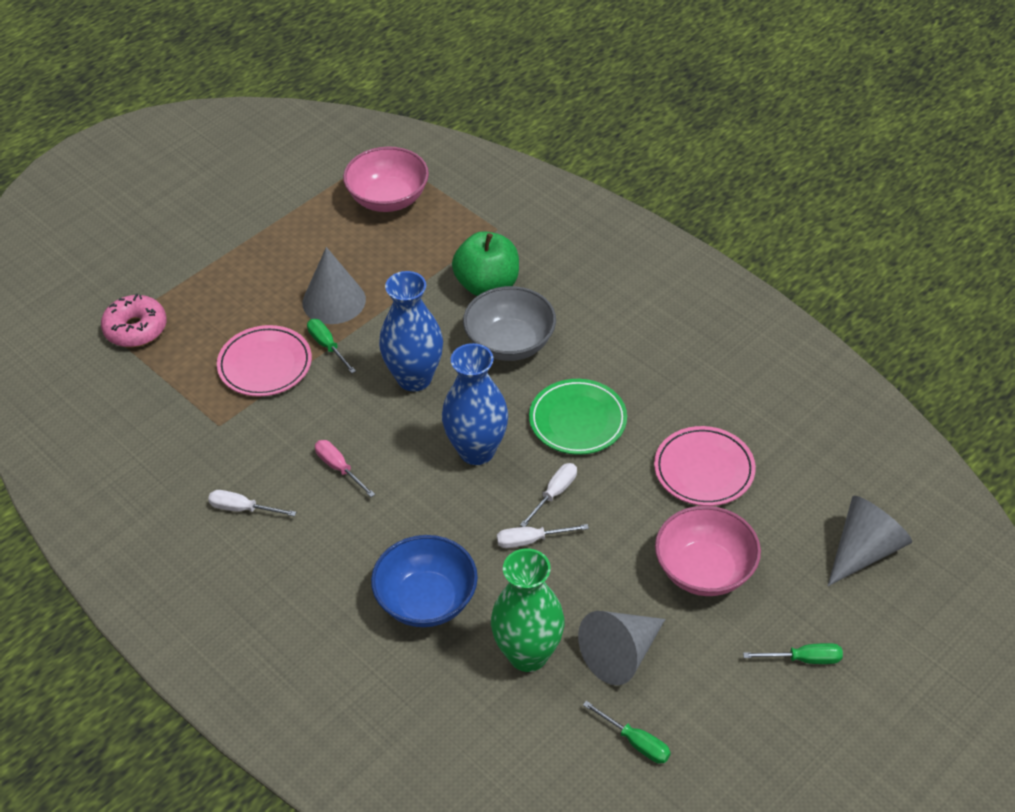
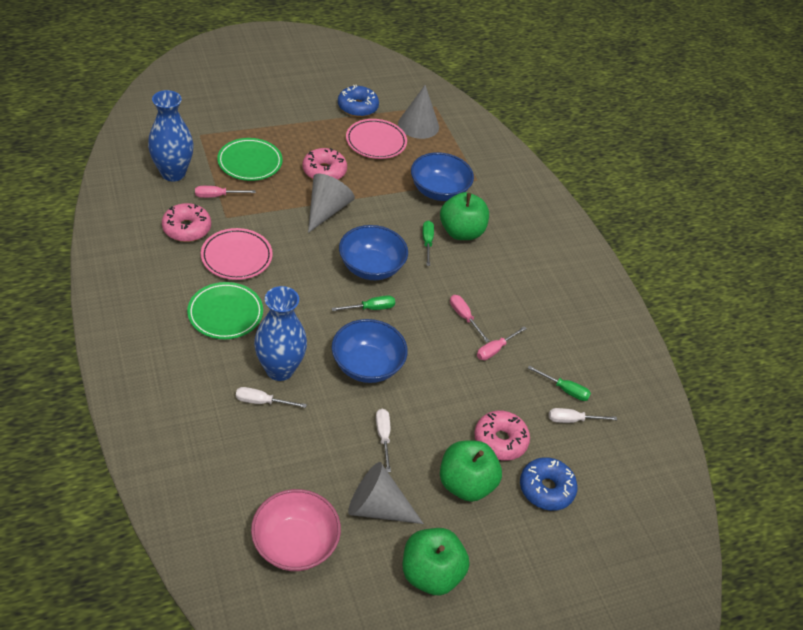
blue bowl: 1 -> 3
blue donut: 0 -> 2
green apple: 1 -> 3
green plate: 1 -> 2
green vase: 1 -> 0
grey bowl: 1 -> 0
pink bowl: 2 -> 1
pink donut: 1 -> 3
pink screwdriver: 1 -> 3

